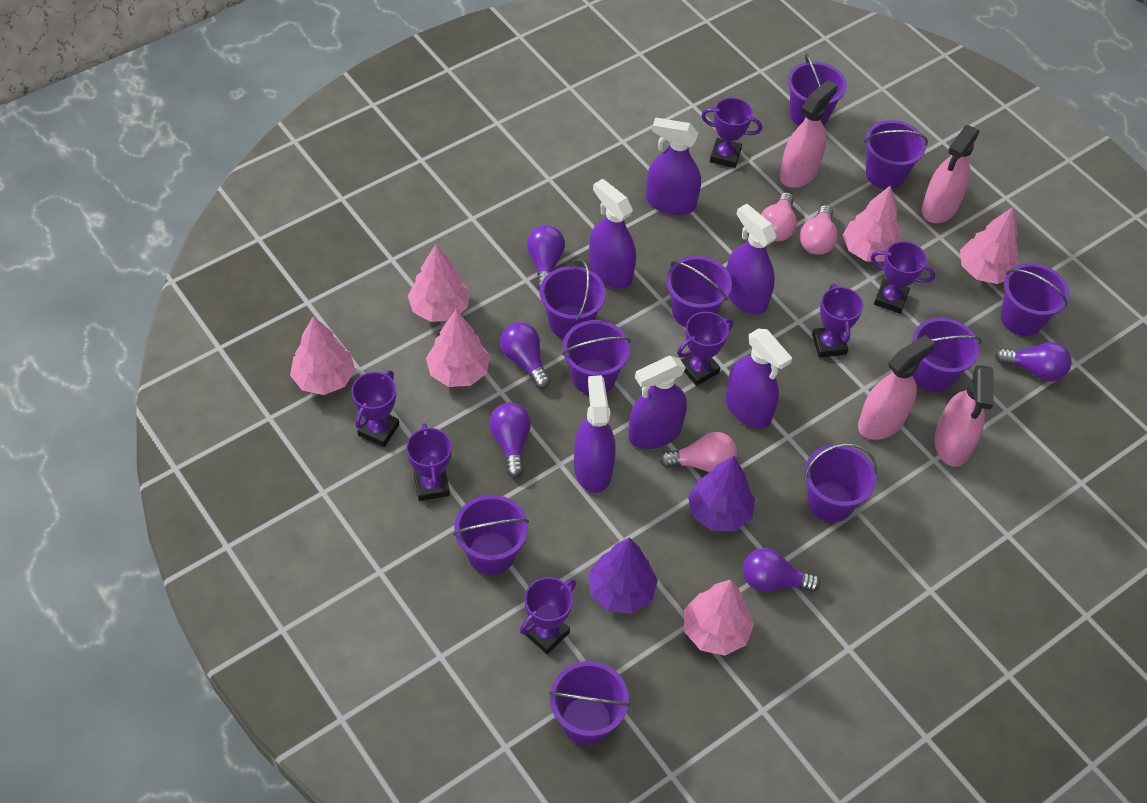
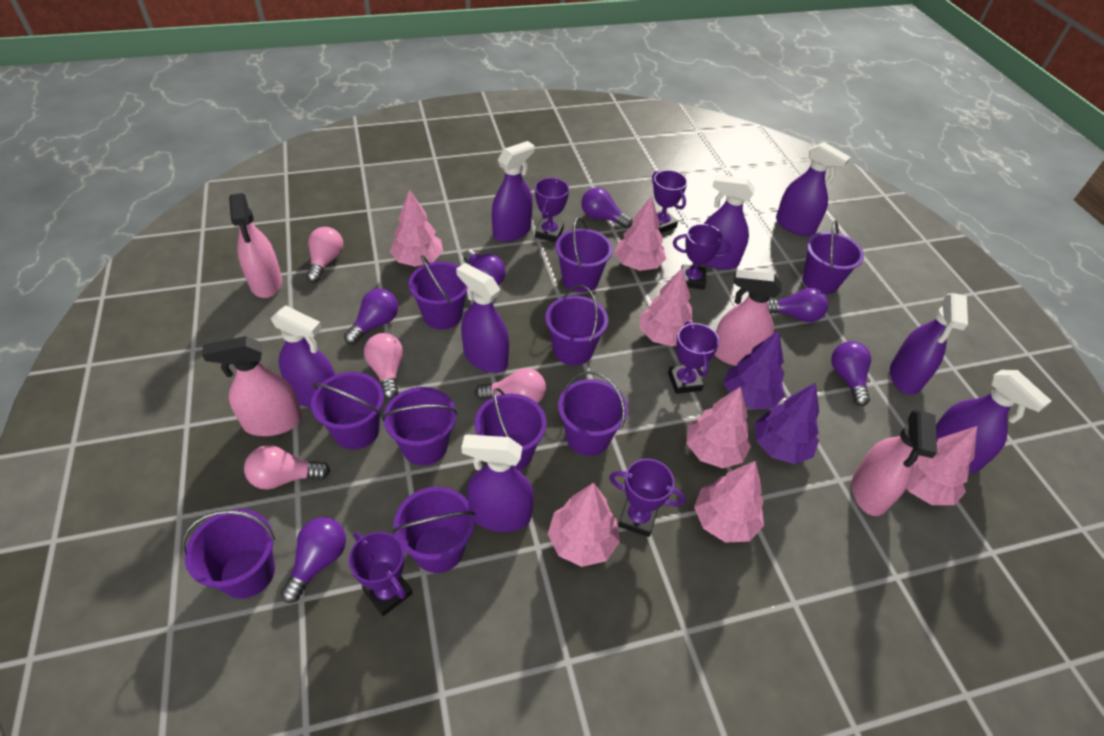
pink light bulb: 3 -> 4
pink tree: 6 -> 7
purple light bulb: 5 -> 6
purple spray bottle: 6 -> 8
purple trophy: 7 -> 6

